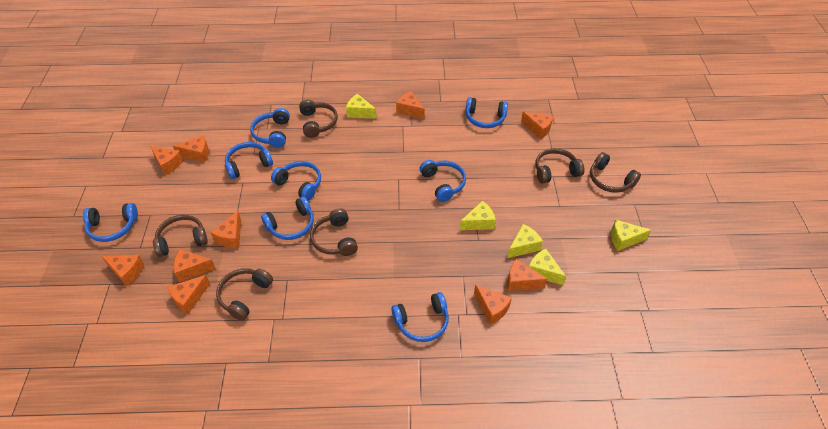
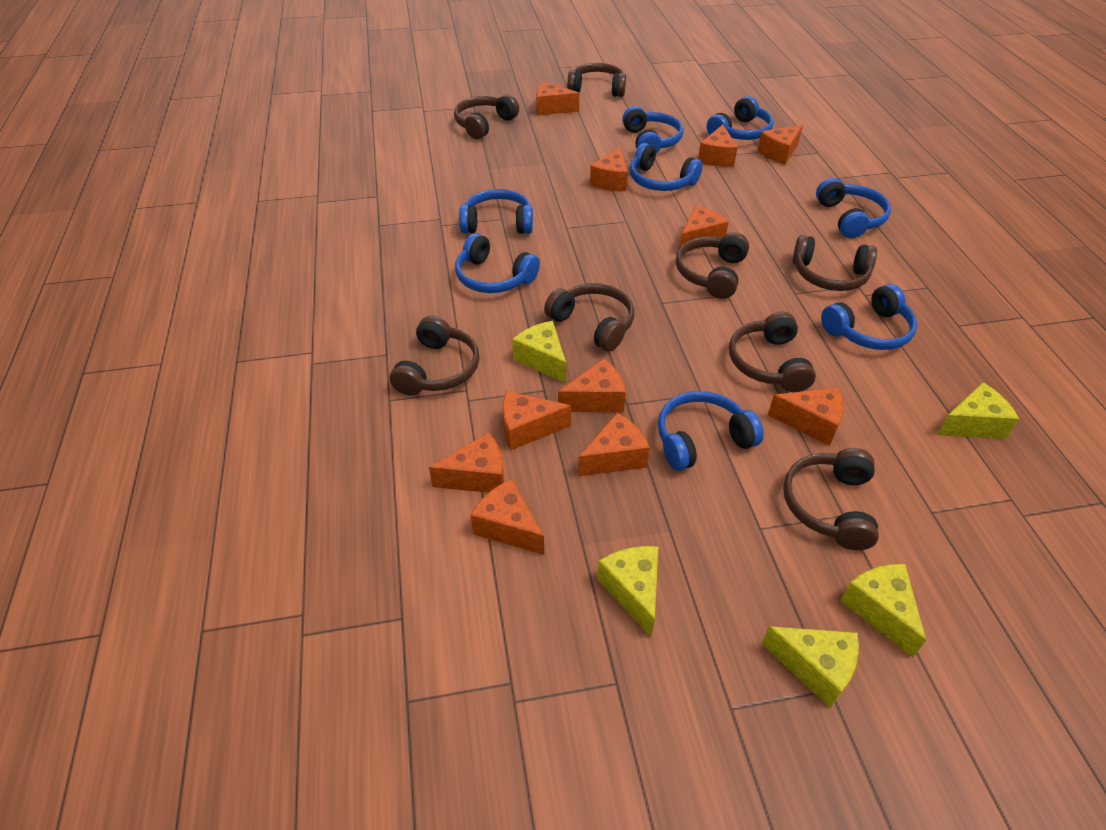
brown headphones: 6 -> 8
orange cheese: 10 -> 11

